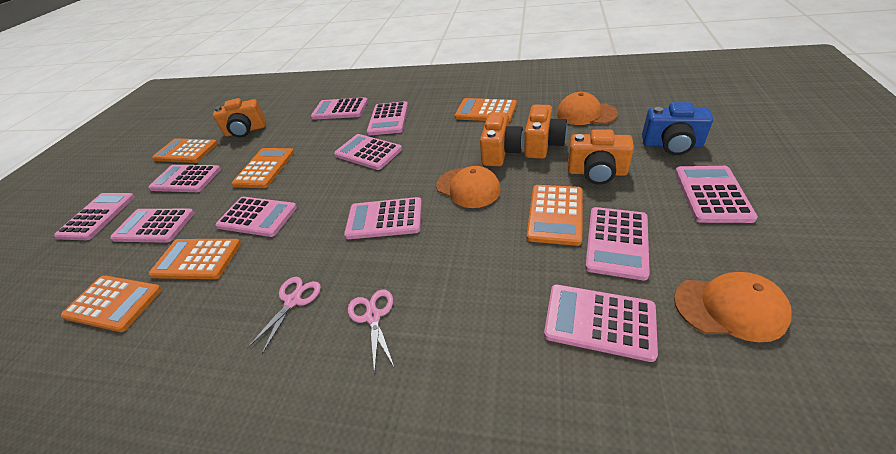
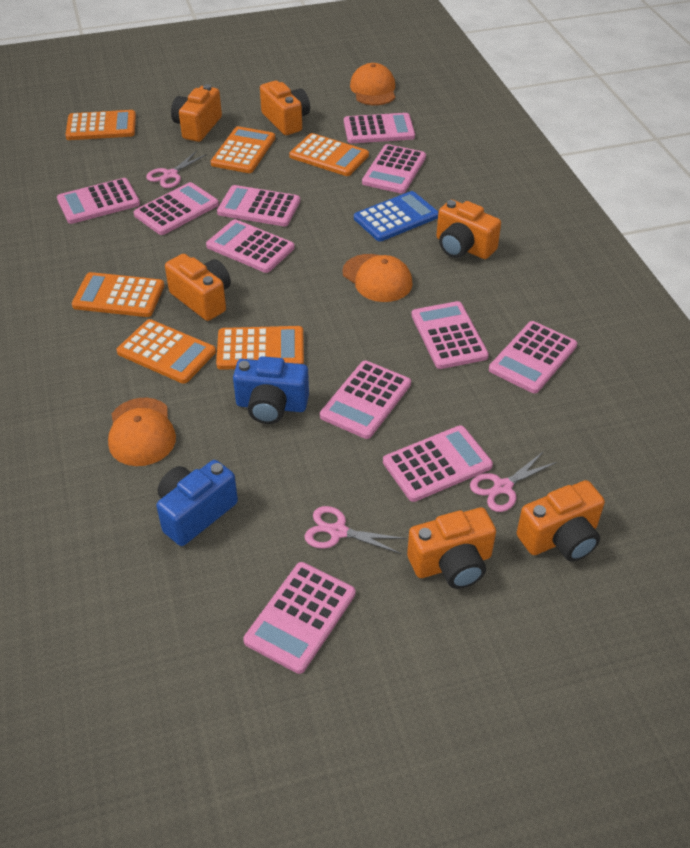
blue calculator: 0 -> 1
blue camera: 1 -> 2
orange camera: 4 -> 6
pink scissors: 2 -> 3

